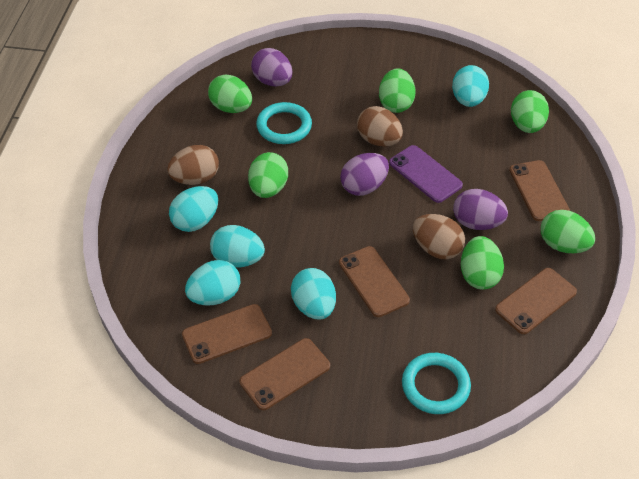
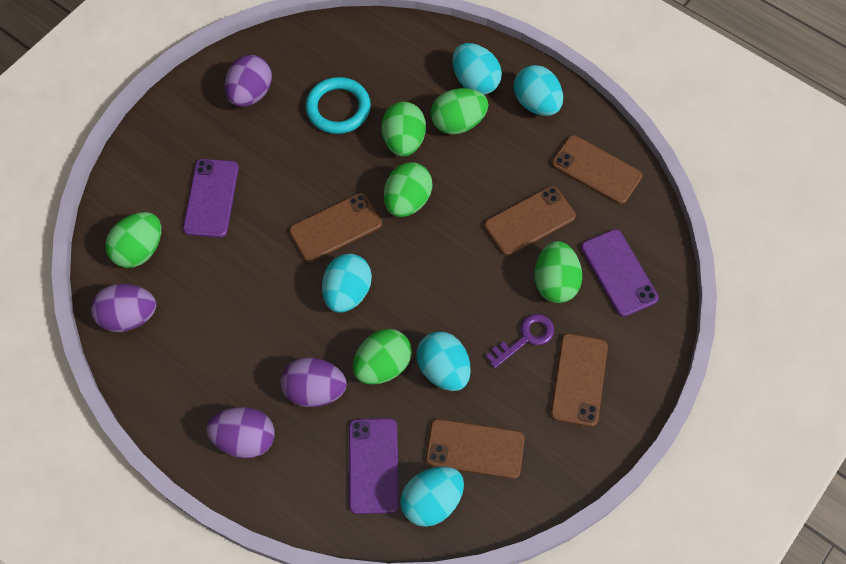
brown egg: 3 -> 0
purple egg: 3 -> 4
purple key: 0 -> 1
purple phone: 1 -> 3
turquoise ring: 2 -> 1

